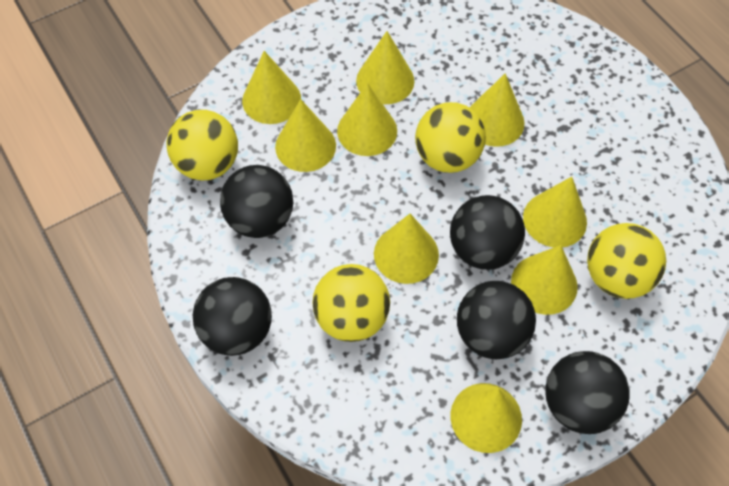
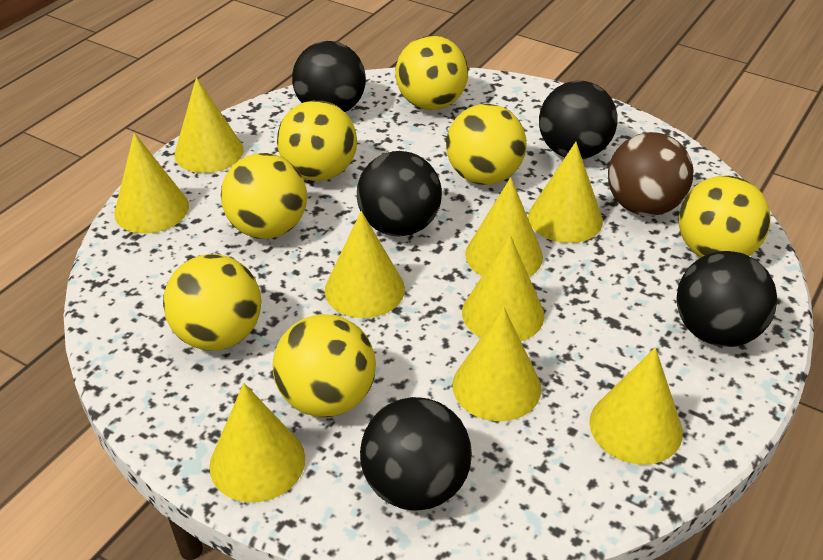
brown ball: 0 -> 1
yellow ball: 4 -> 7

